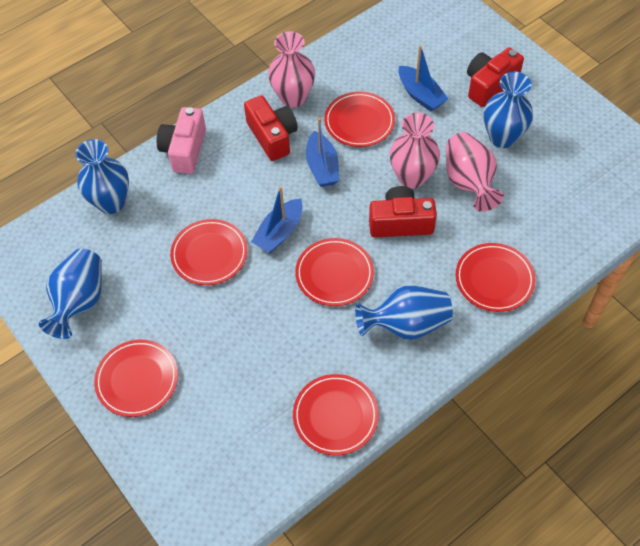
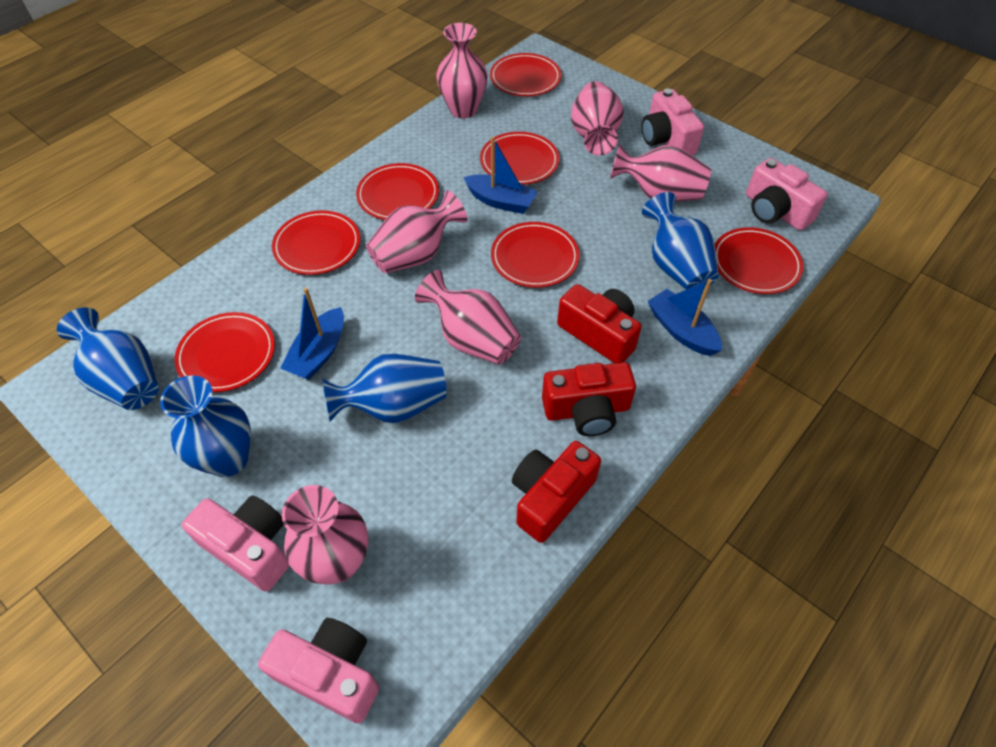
pink camera: 1 -> 4
pink vase: 3 -> 6
red plate: 6 -> 7

